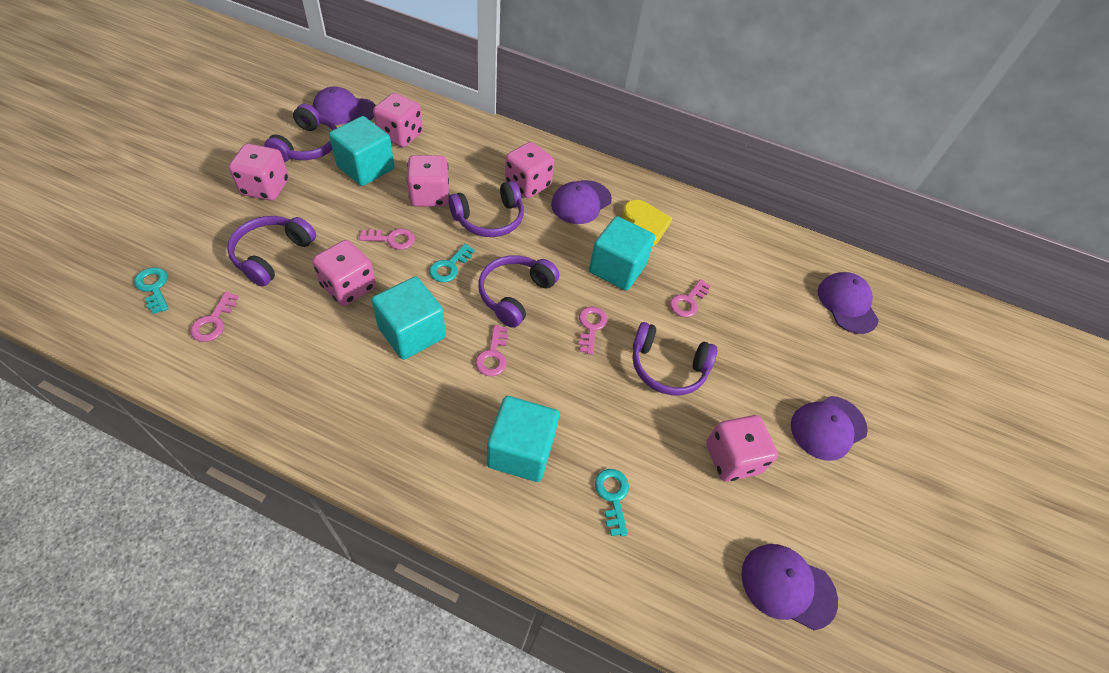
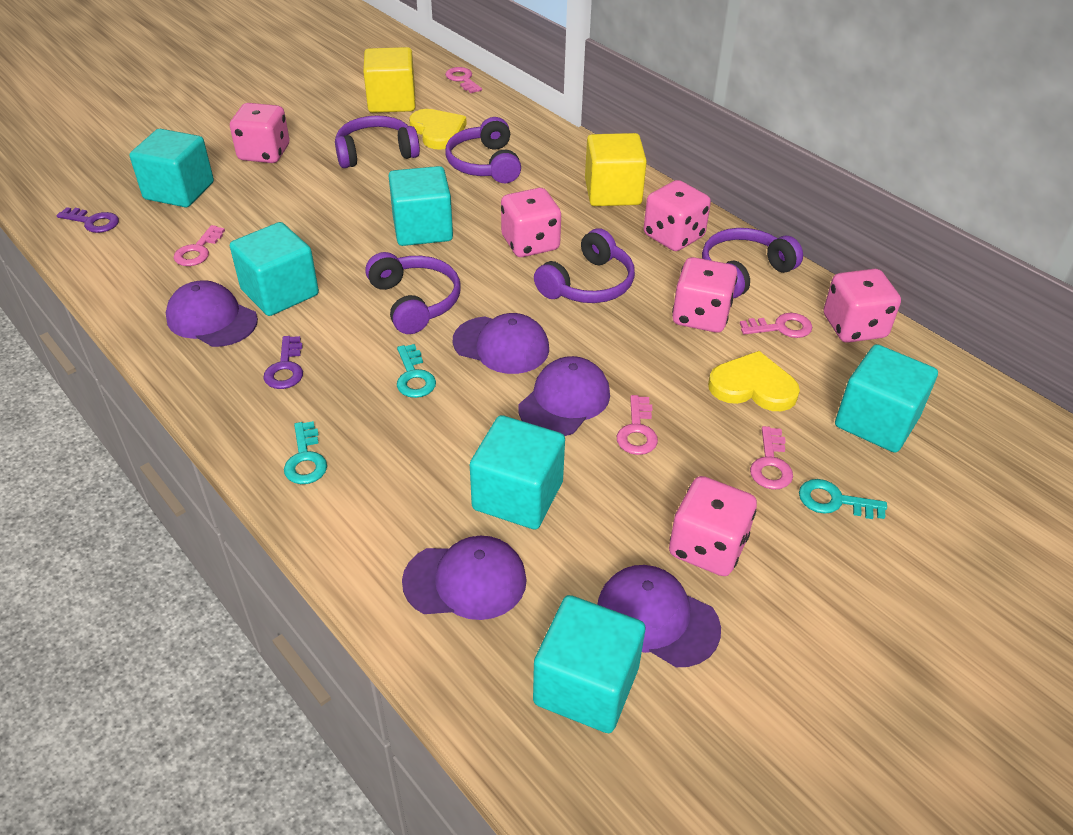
purple key: 0 -> 2
turquoise cube: 4 -> 6
yellow cube: 0 -> 2
yellow heart: 1 -> 2

